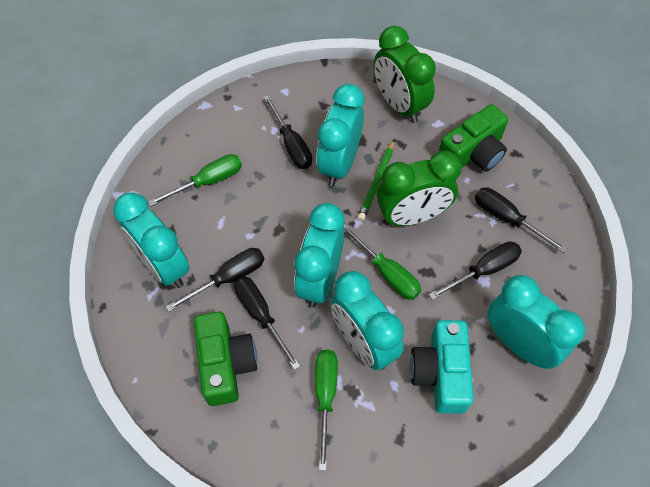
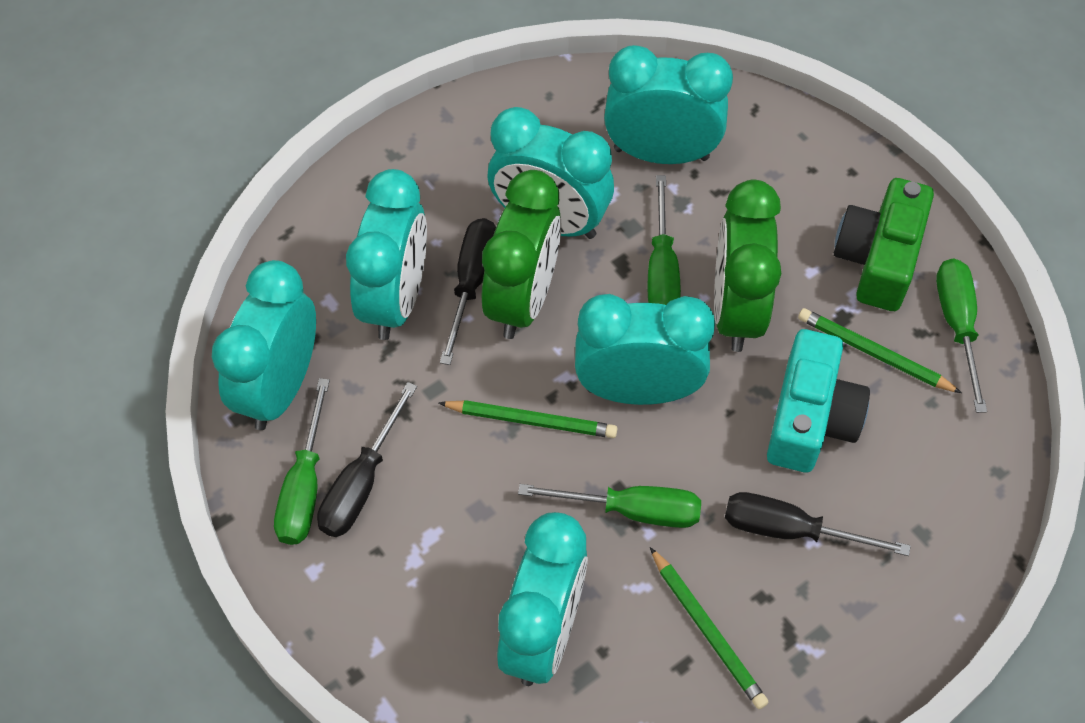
black screwdriver: 5 -> 3
green camera: 2 -> 1
green pencil: 1 -> 3
green screwdriver: 3 -> 4
turquoise clock: 5 -> 6

